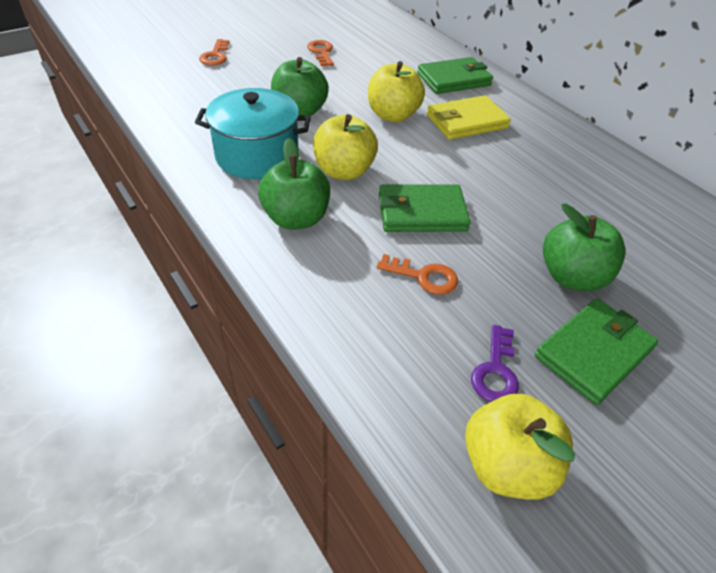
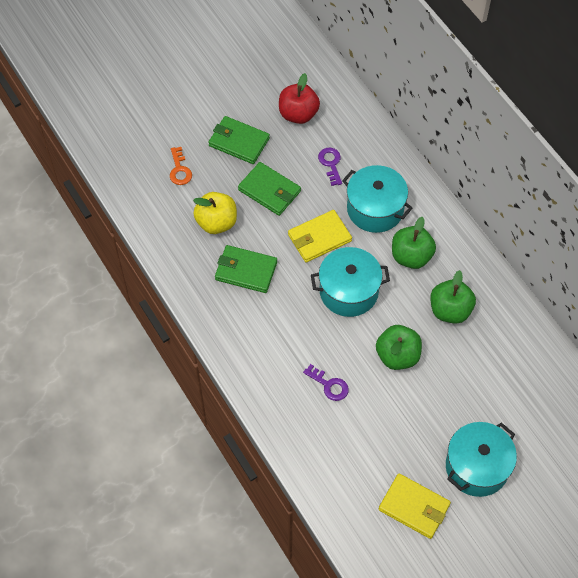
orange key: 3 -> 1
purple key: 1 -> 2
red apple: 0 -> 1
turquoise pot: 1 -> 3
yellow apple: 3 -> 1
yellow wallet: 1 -> 2

